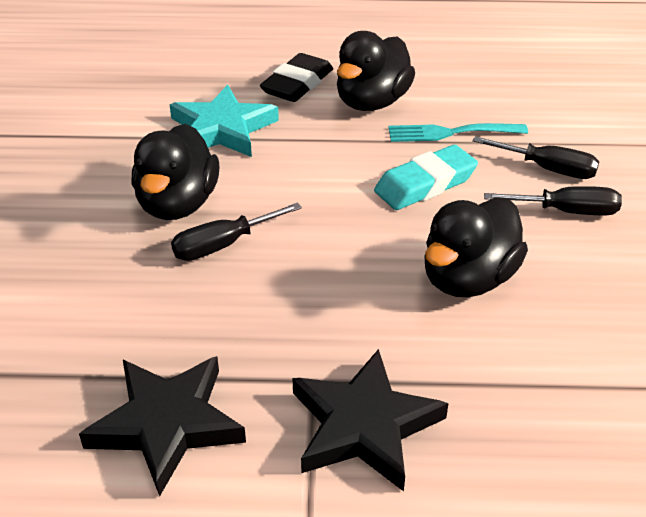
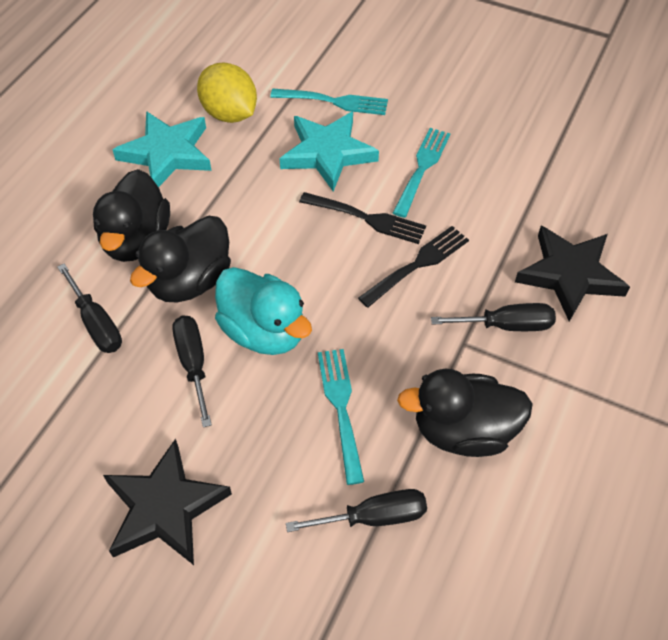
black eraser: 1 -> 0
black fork: 0 -> 2
black screwdriver: 3 -> 4
turquoise duck: 0 -> 1
turquoise eraser: 1 -> 0
turquoise fork: 1 -> 3
turquoise star: 1 -> 2
yellow lemon: 0 -> 1

